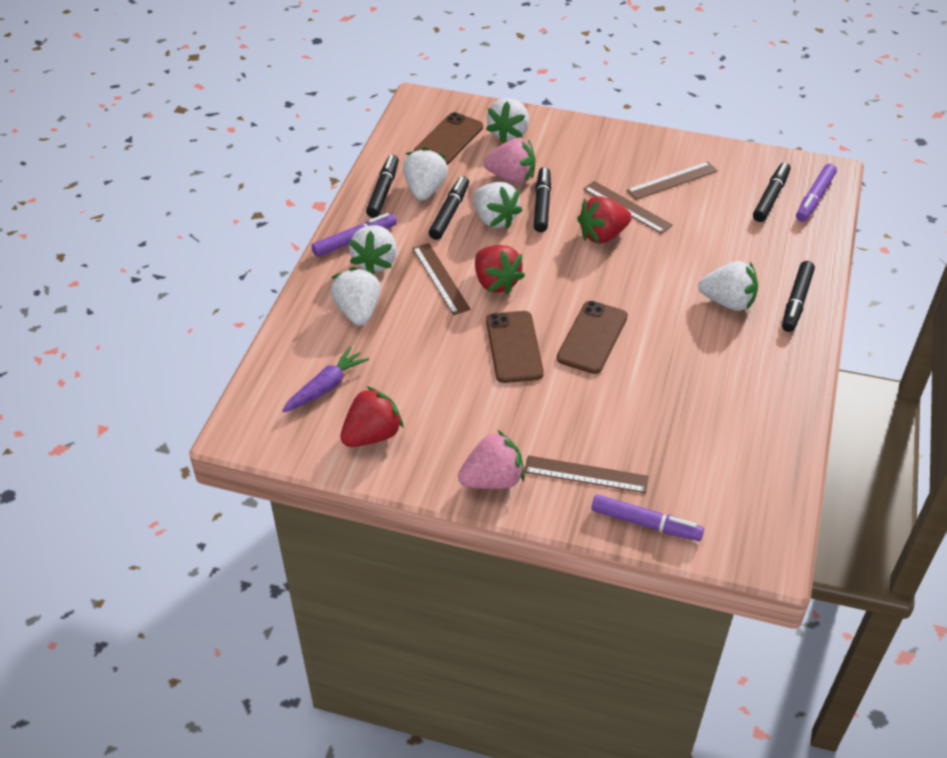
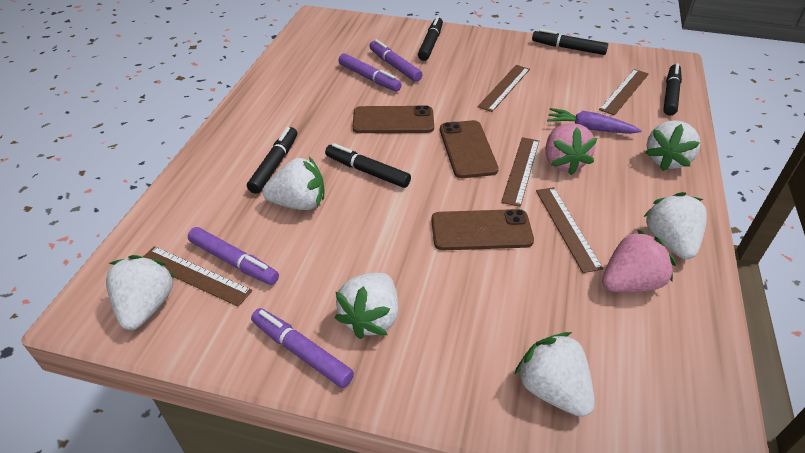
brown ruler: 4 -> 5
purple marker: 3 -> 4
red strawberry: 3 -> 0

